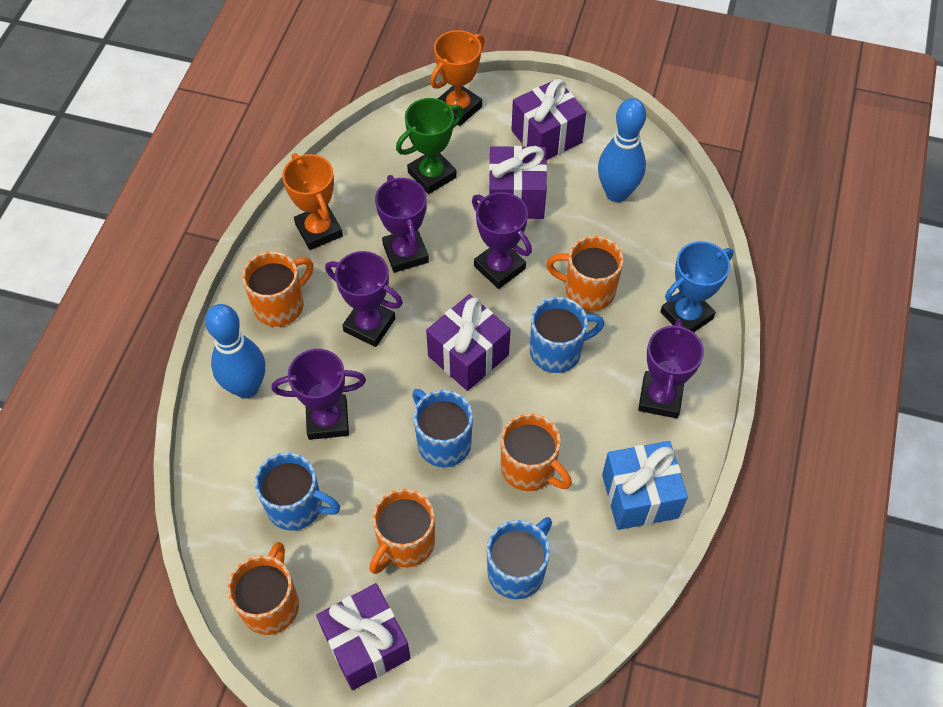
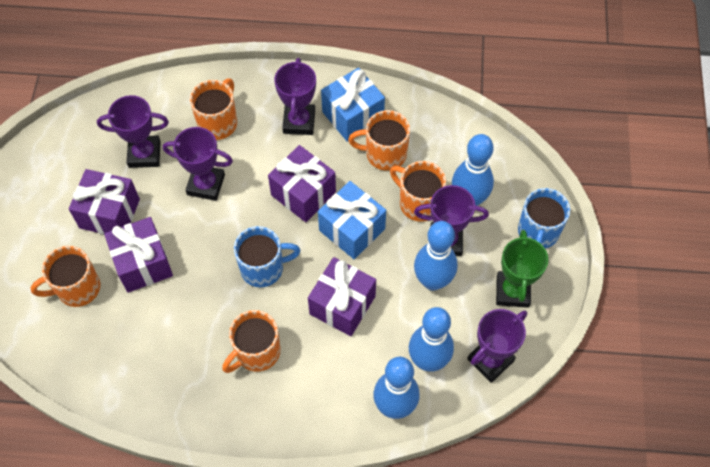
blue bowling pin: 2 -> 4
blue gift: 1 -> 2
blue mug: 4 -> 2
blue trophy: 1 -> 0
orange trophy: 2 -> 0

